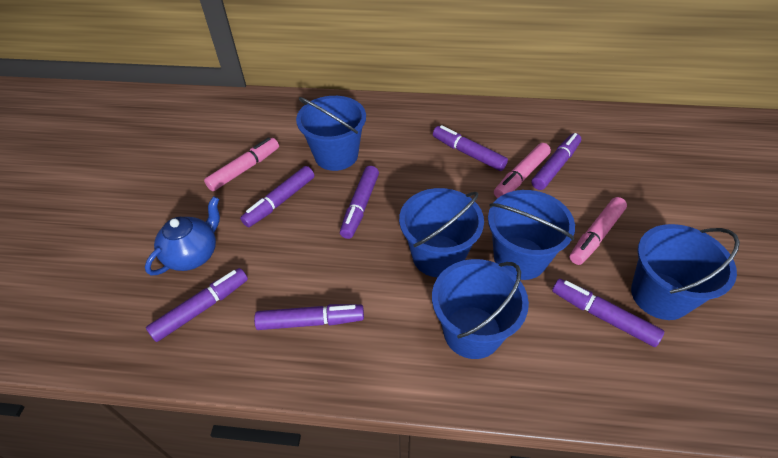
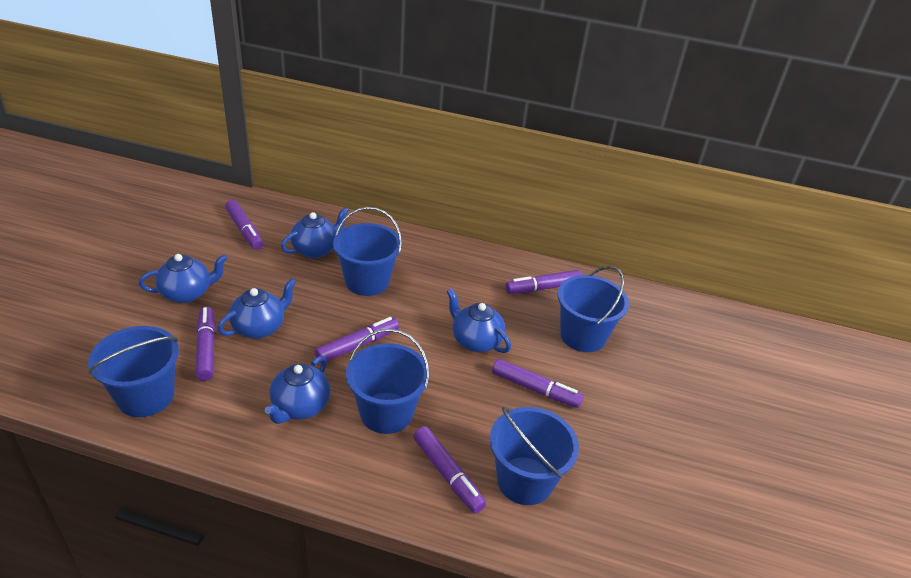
blue teapot: 1 -> 5
pink marker: 3 -> 0
purple marker: 7 -> 6

